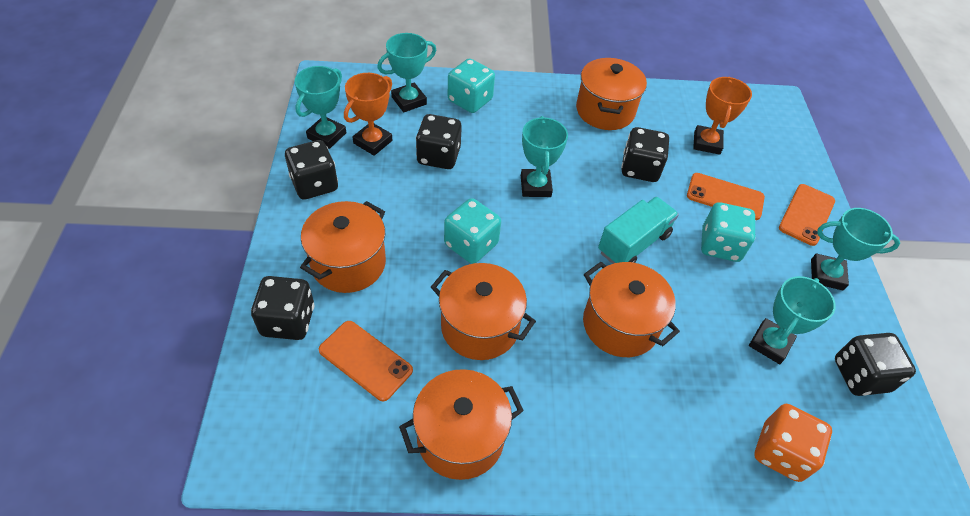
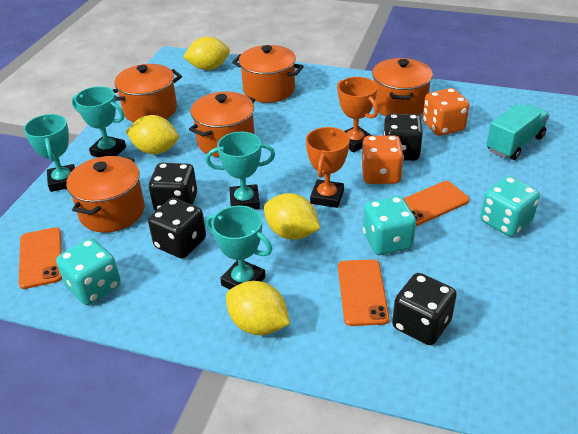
black dice: 5 -> 4
orange dice: 1 -> 2
turquoise trophy: 5 -> 4
yellow lemon: 0 -> 4

